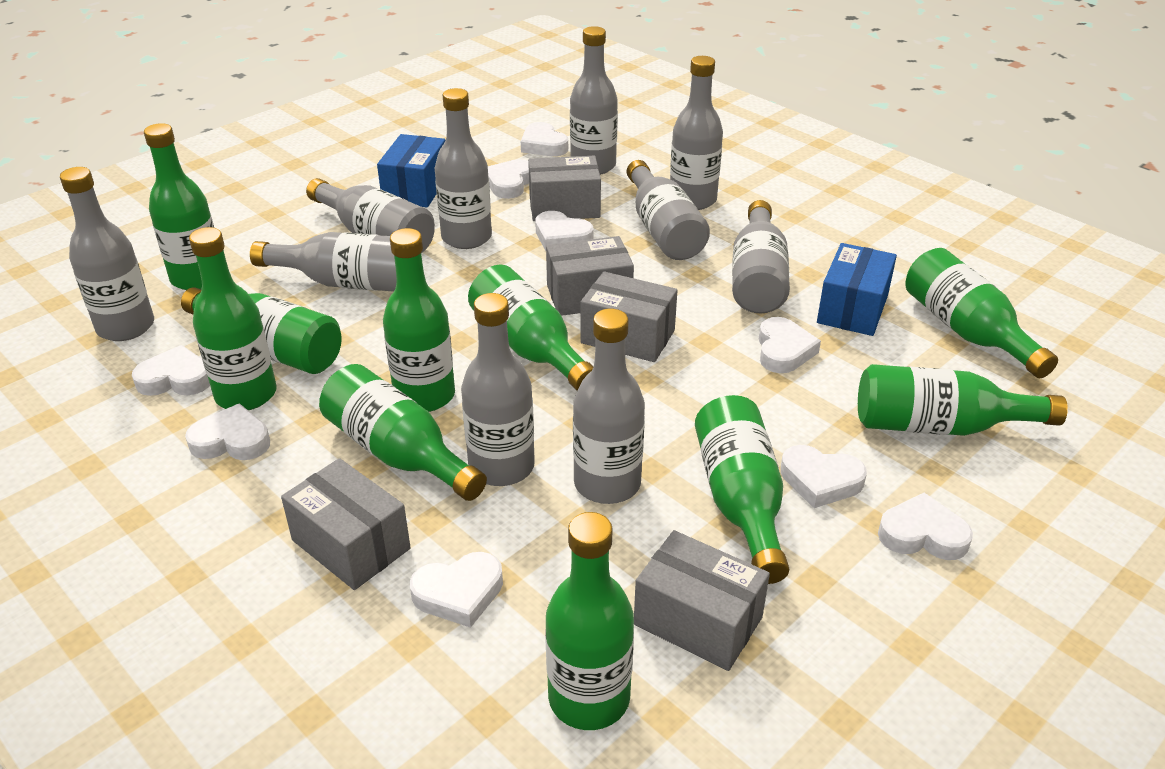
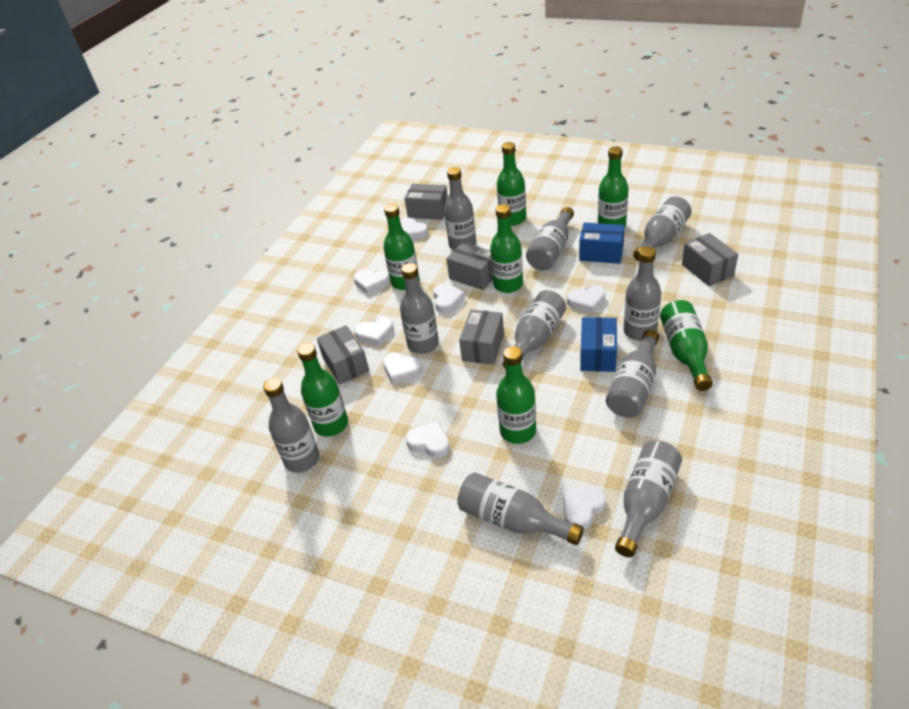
green bottle: 10 -> 7
white heart: 9 -> 8

